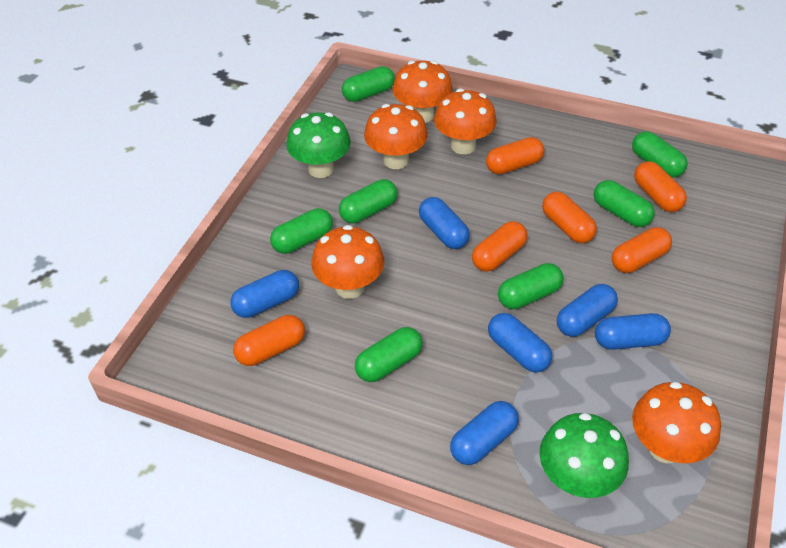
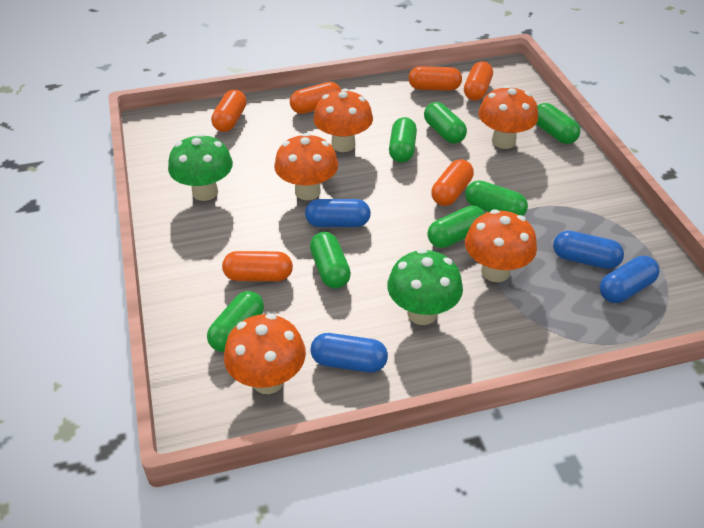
blue capsule: 6 -> 4

